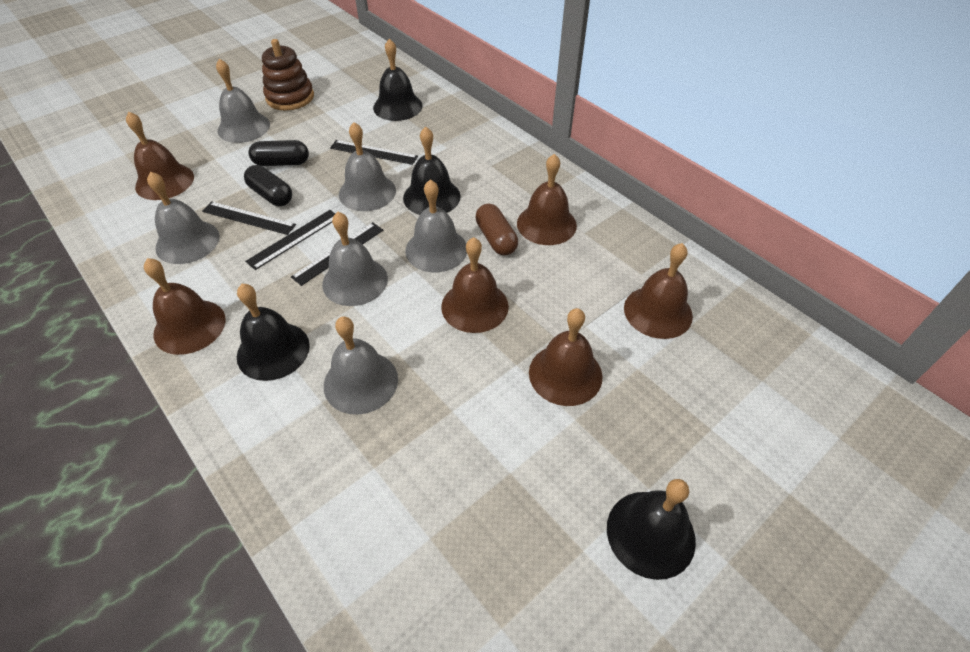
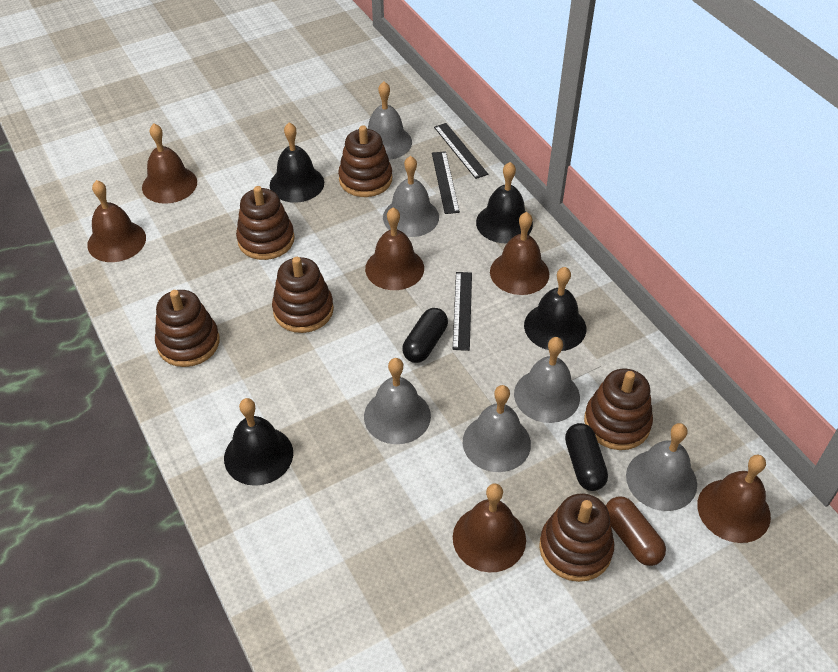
black ruler: 4 -> 3
brown stacking toy: 1 -> 6

